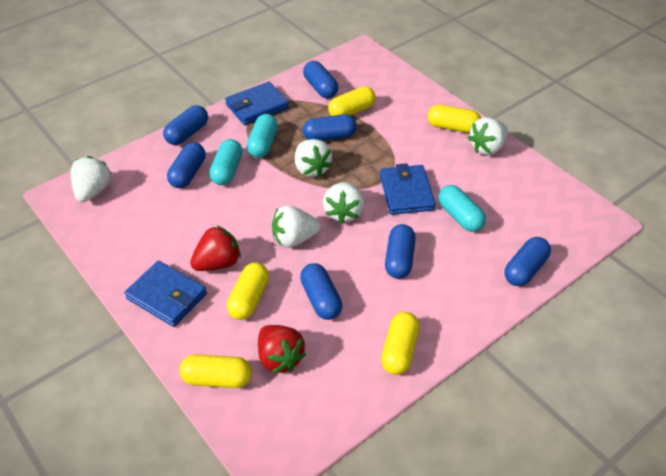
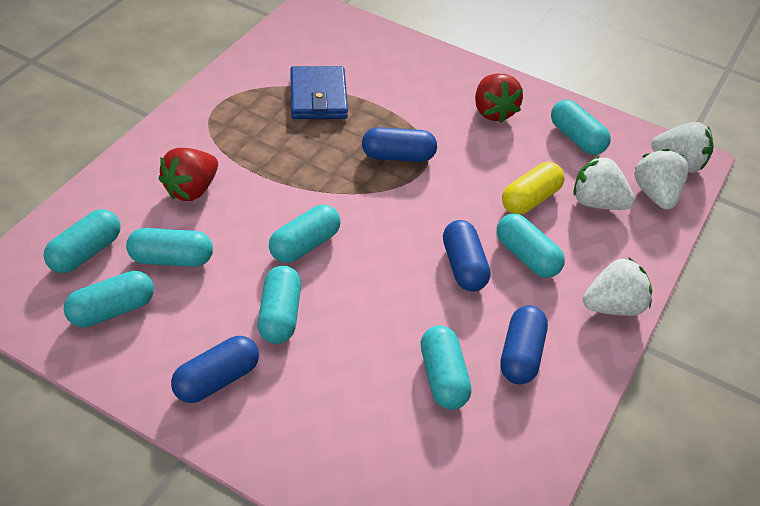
blue capsule: 7 -> 4
blue wallet: 3 -> 1
turquoise capsule: 3 -> 8
white strawberry: 5 -> 4
yellow capsule: 5 -> 1

